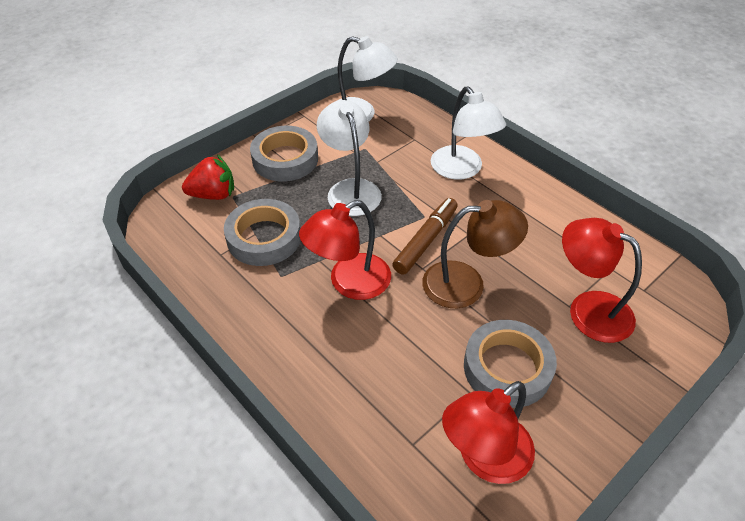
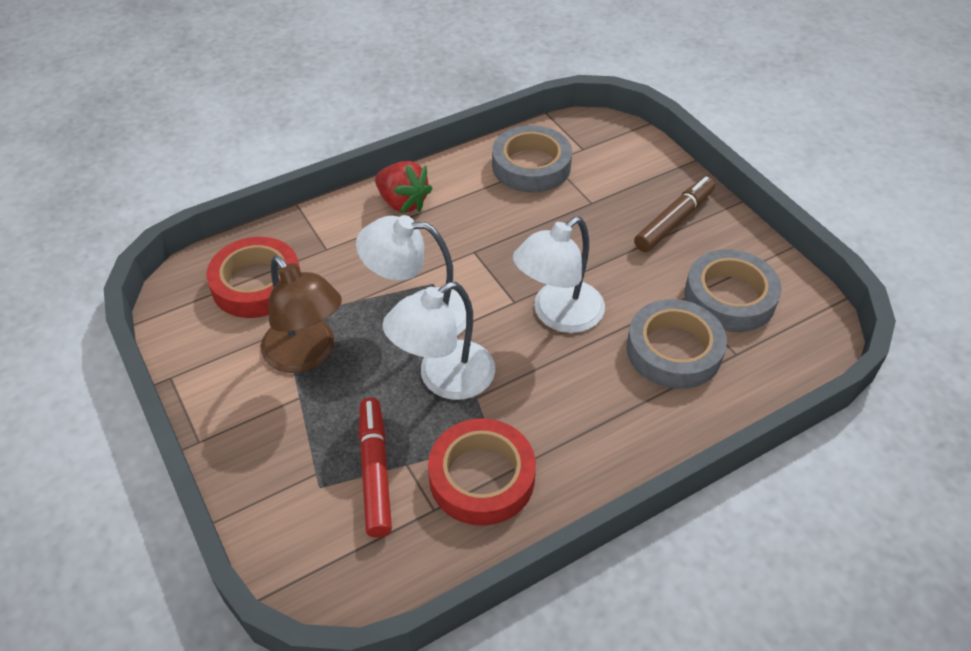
red lamp: 3 -> 0
red marker: 0 -> 1
red tape: 0 -> 2

